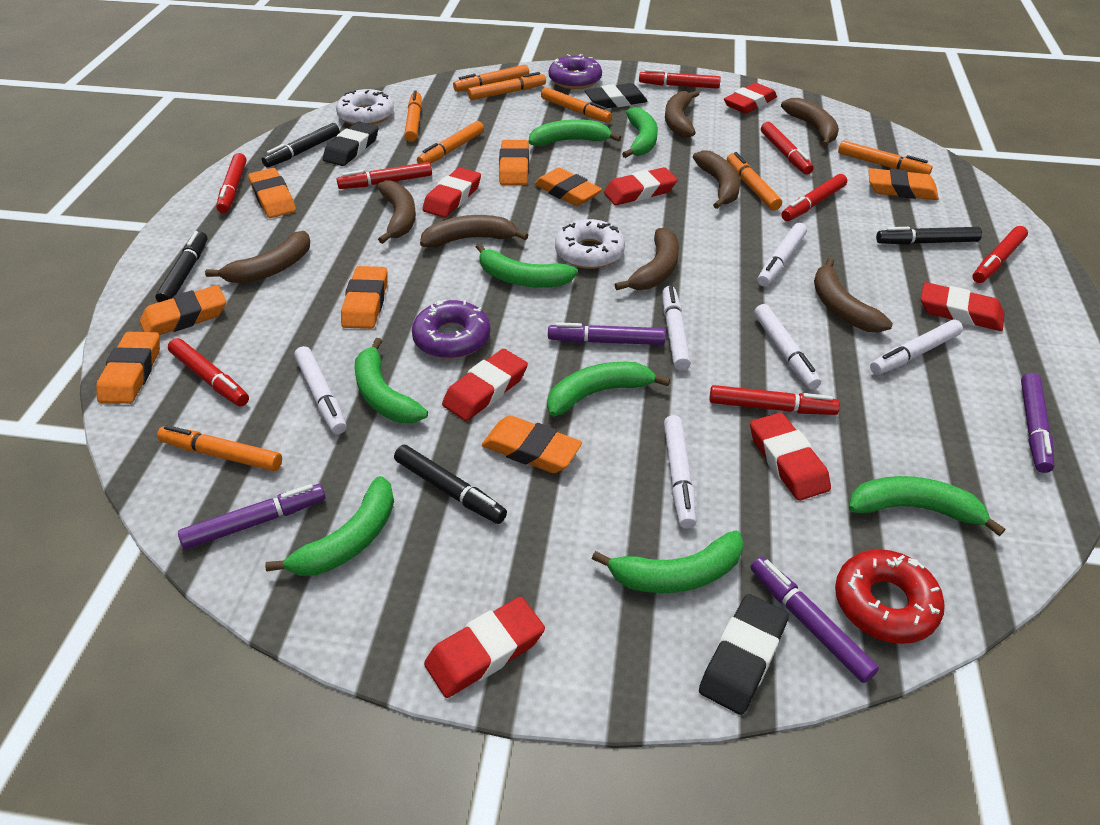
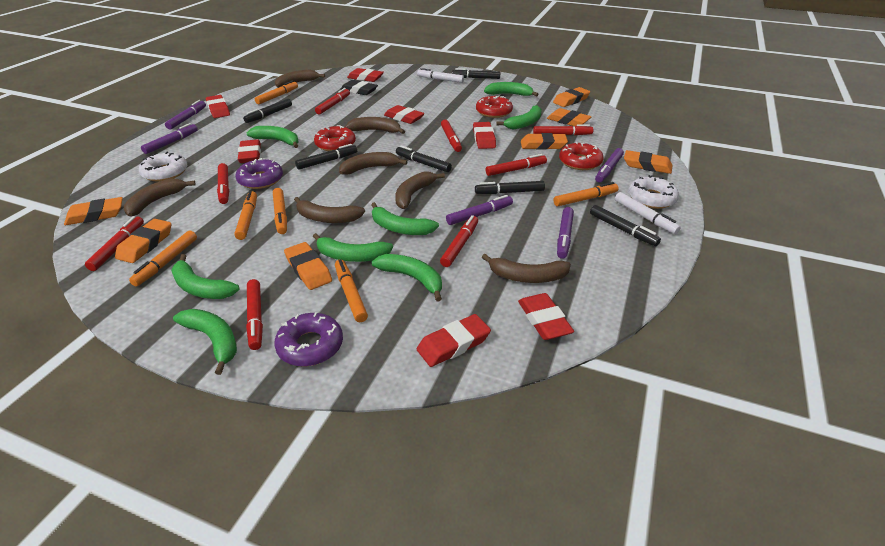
black eraser: 3 -> 1
black marker: 4 -> 6
brown banana: 8 -> 7
orange eraser: 8 -> 7
orange marker: 8 -> 6
purple marker: 4 -> 5
red donut: 1 -> 3
white marker: 6 -> 2

